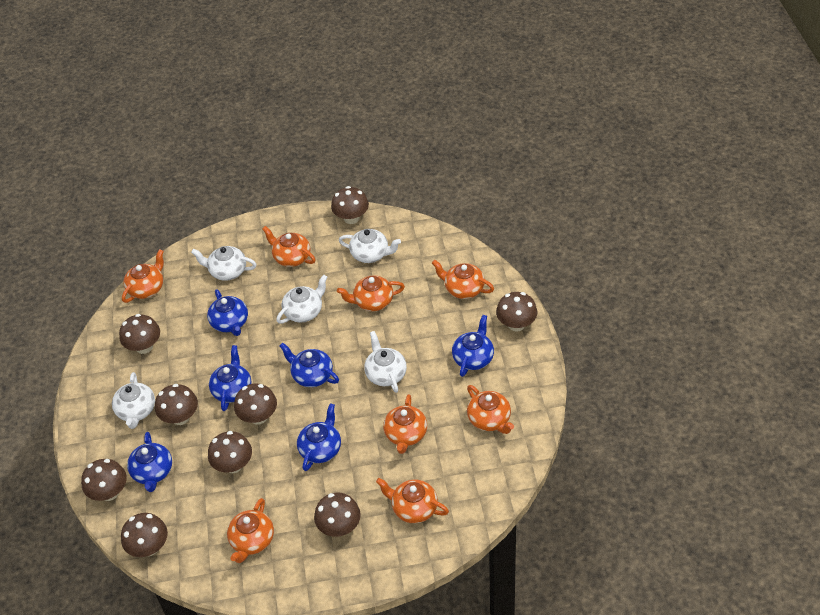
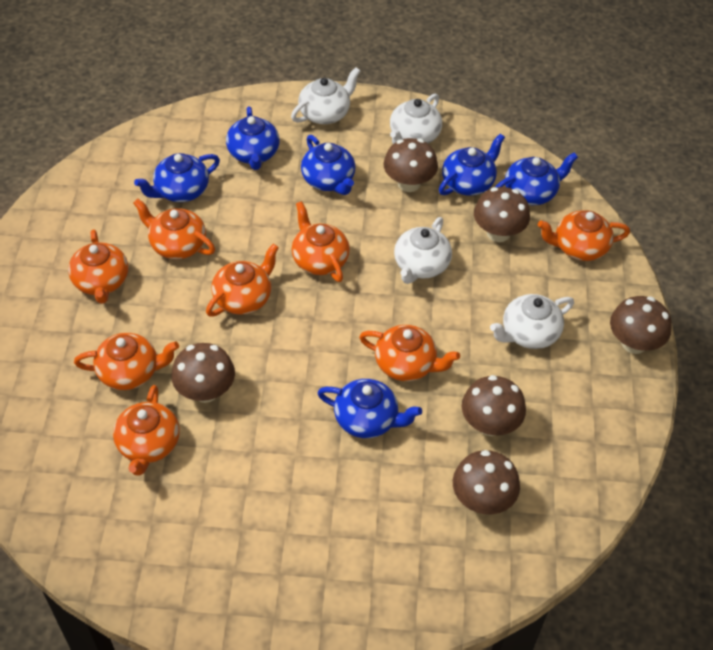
brown mushroom: 9 -> 6
white teapot: 5 -> 4

